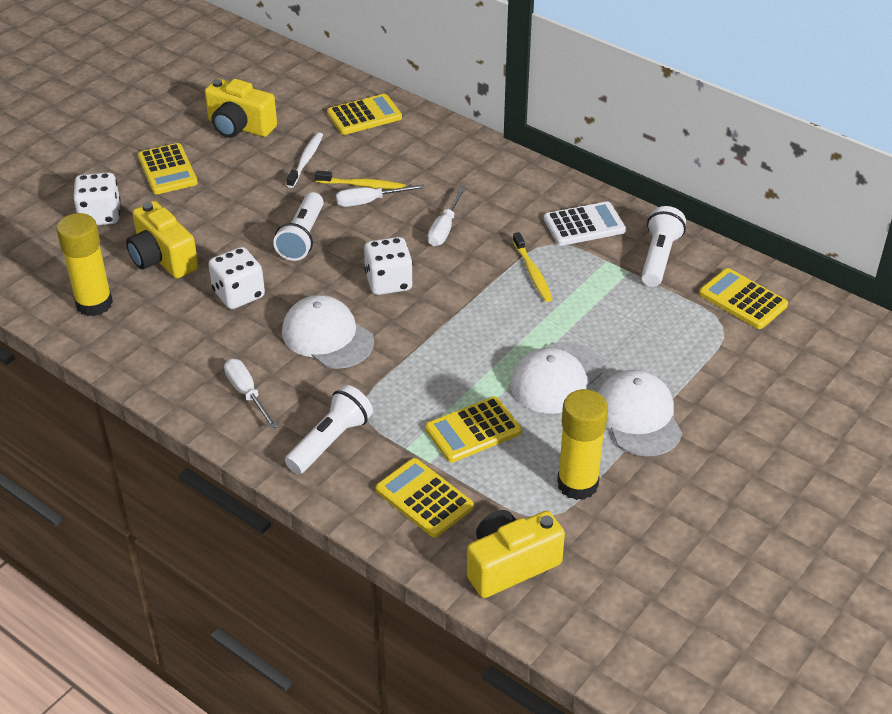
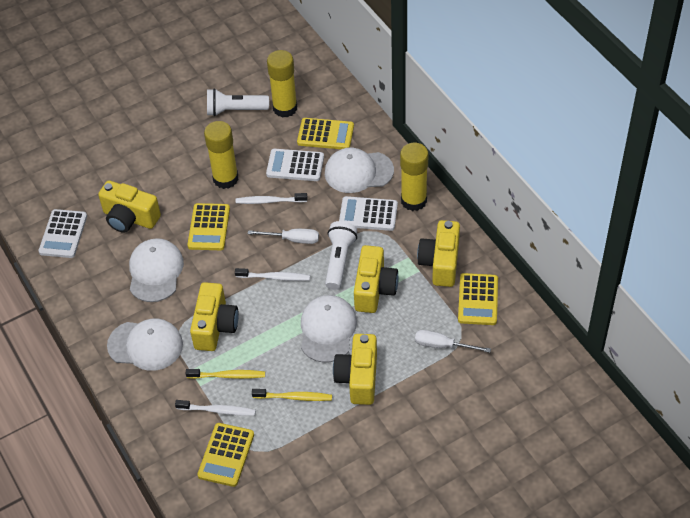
white calculator: 1 -> 3
white cap: 3 -> 4
white dice: 3 -> 0
white flashlight: 3 -> 2
white screwdriver: 3 -> 2
white toothbrush: 1 -> 3
yellow calculator: 5 -> 4
yellow camera: 3 -> 5
yellow glue stick: 2 -> 3

